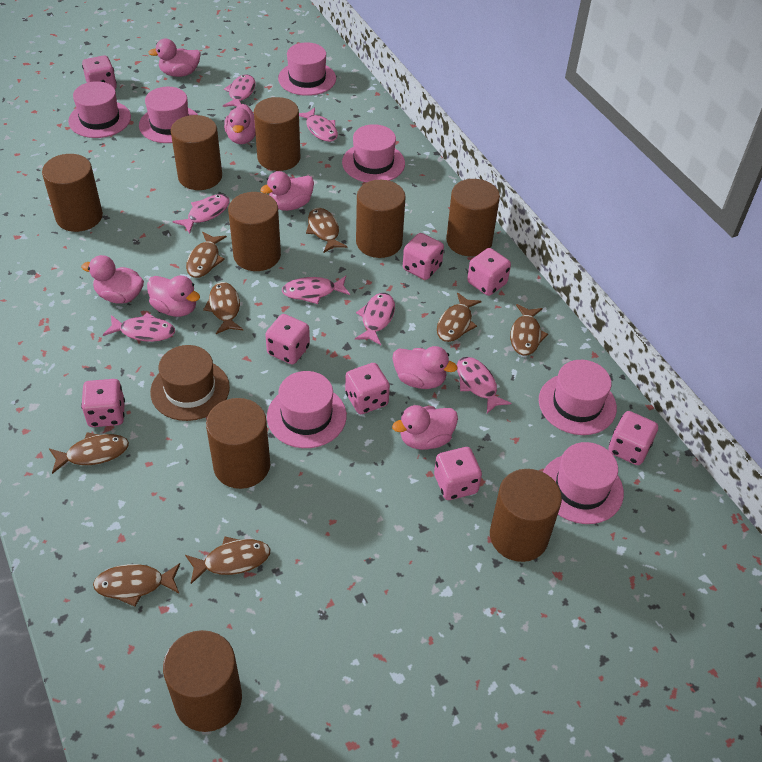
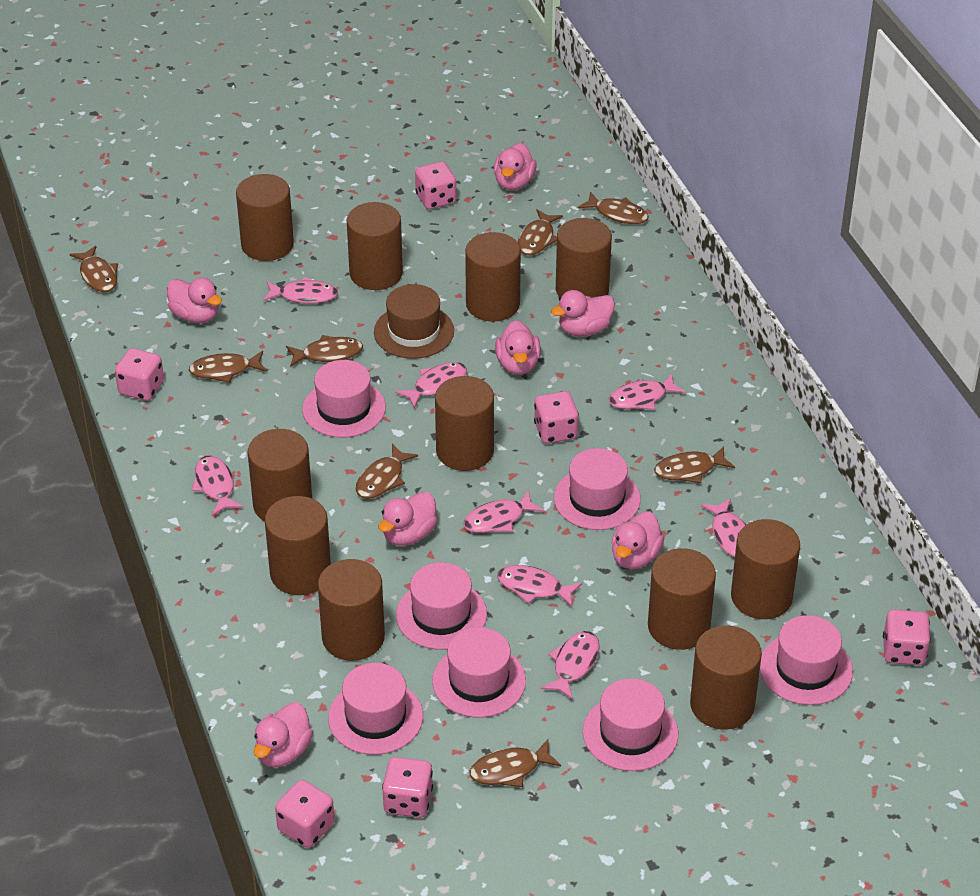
brown cylinder: 9 -> 11
pink dice: 8 -> 6
pink fish: 7 -> 8

